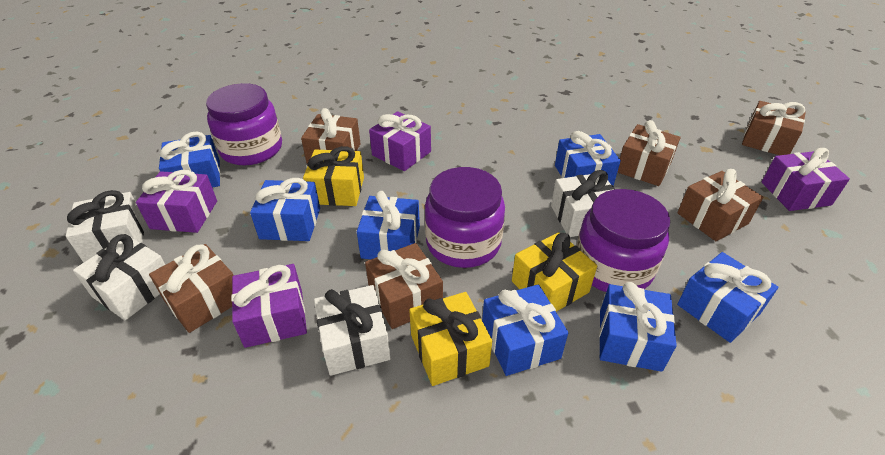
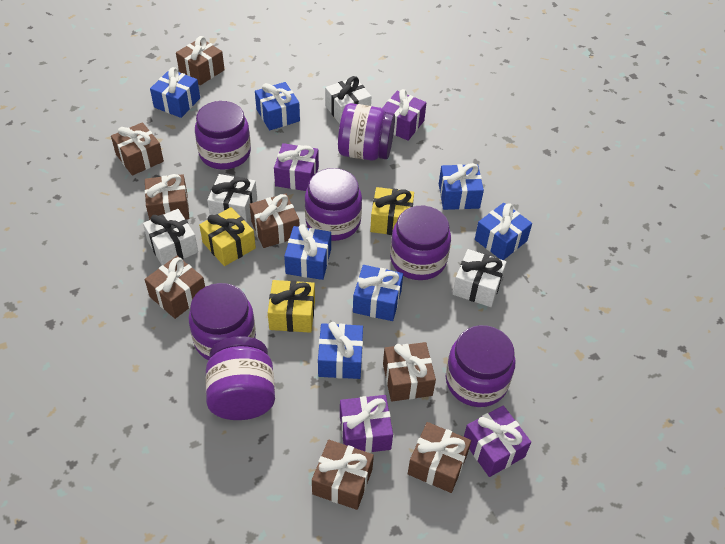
brown gift: 6 -> 8
purple jar: 3 -> 7

